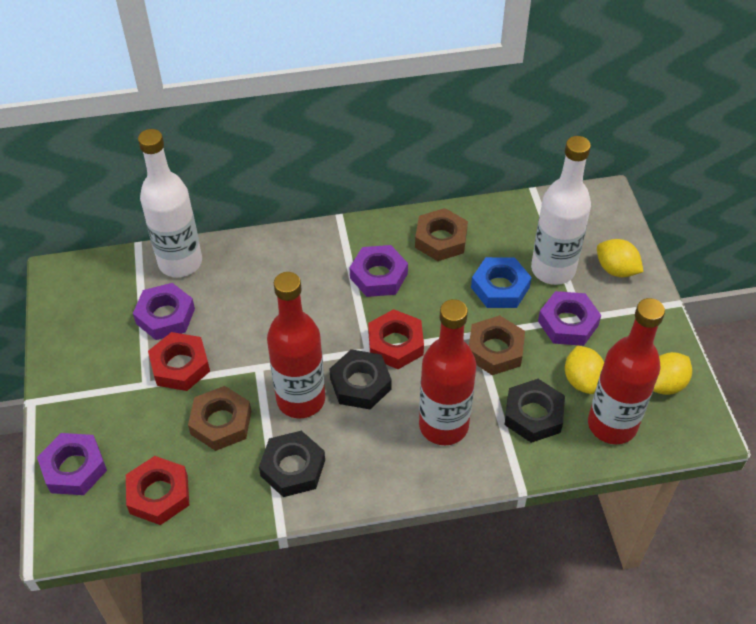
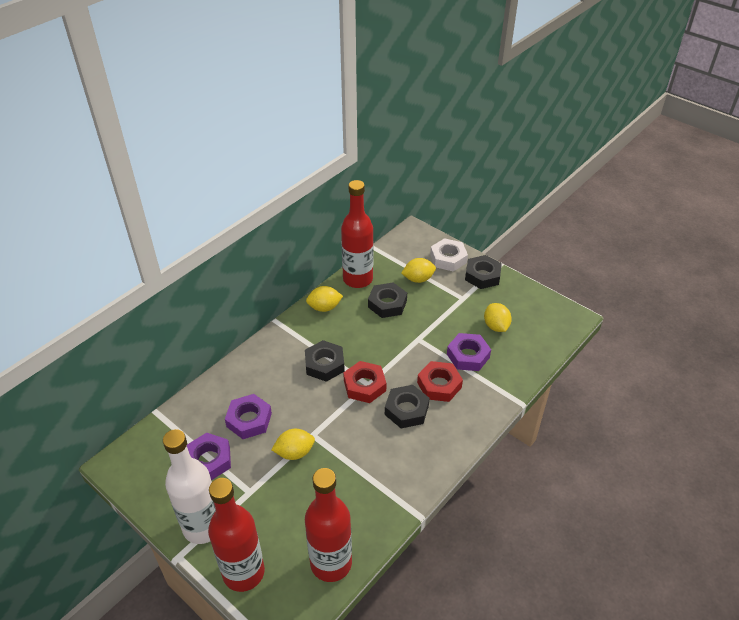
black nut: 3 -> 4
blue nut: 1 -> 0
brown nut: 3 -> 0
purple nut: 4 -> 3
red nut: 3 -> 2
white bottle: 2 -> 1
white nut: 0 -> 1
yellow lemon: 3 -> 4

